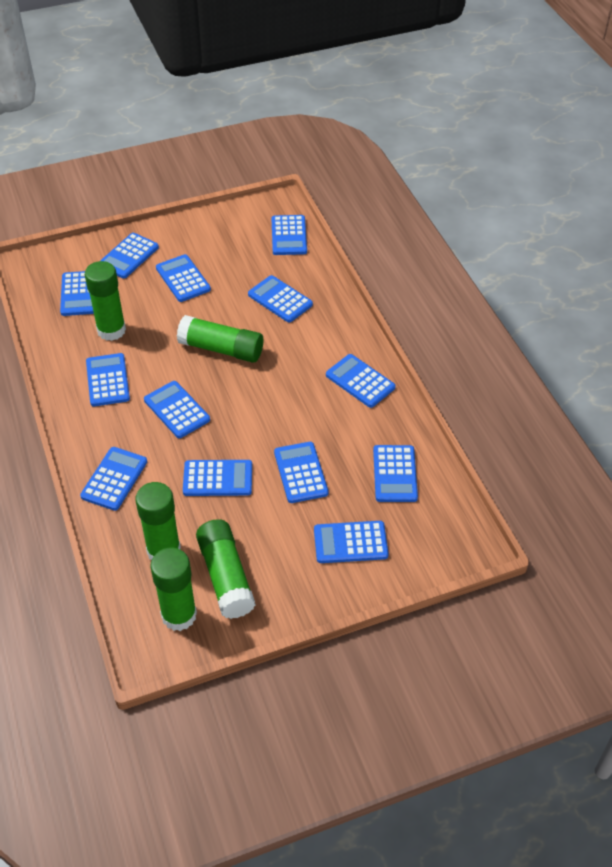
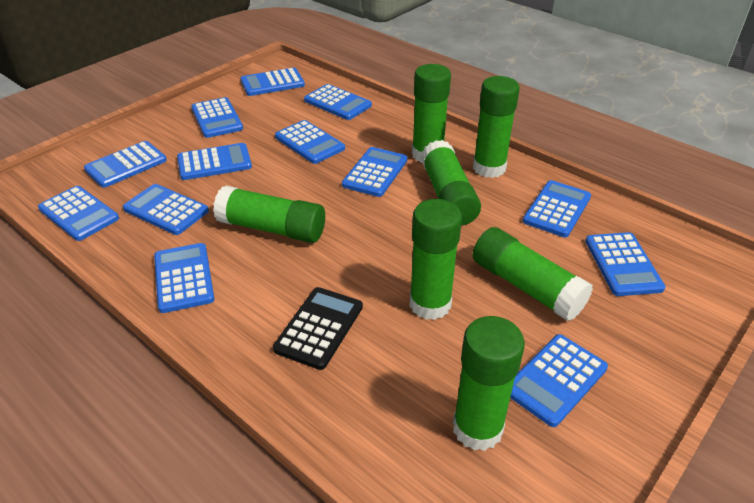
black calculator: 0 -> 1
green glue stick: 5 -> 7

